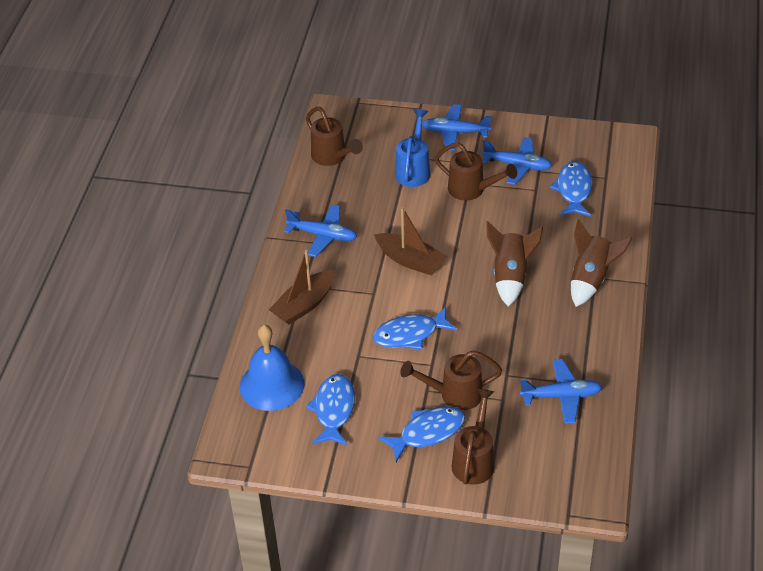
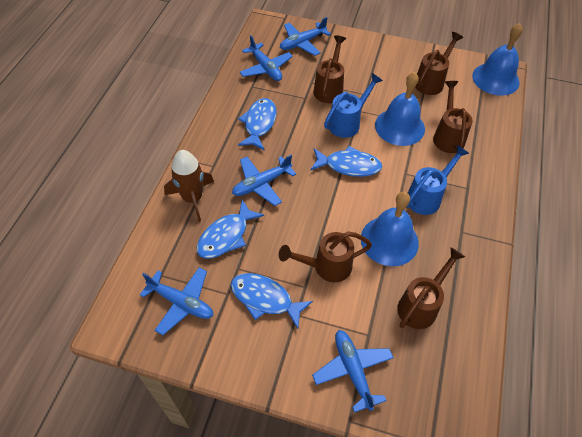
blue bell: 1 -> 3
blue plane: 4 -> 5
blue watering can: 1 -> 2
brown boat: 2 -> 0
brown rocket: 2 -> 1
brown watering can: 4 -> 5

